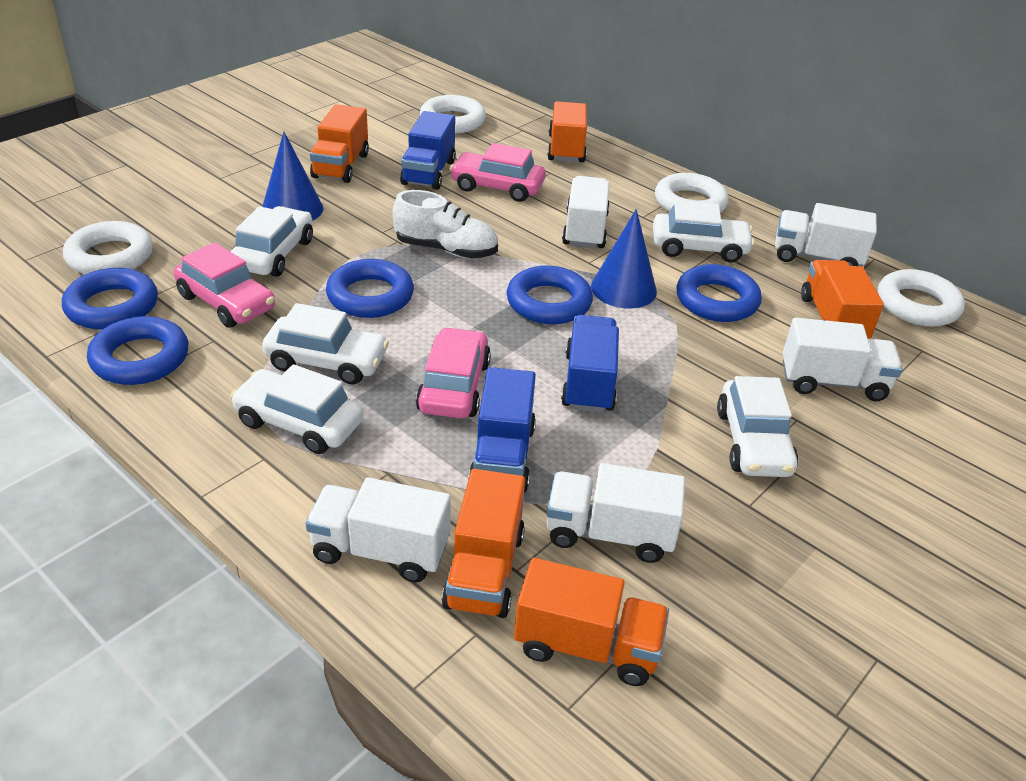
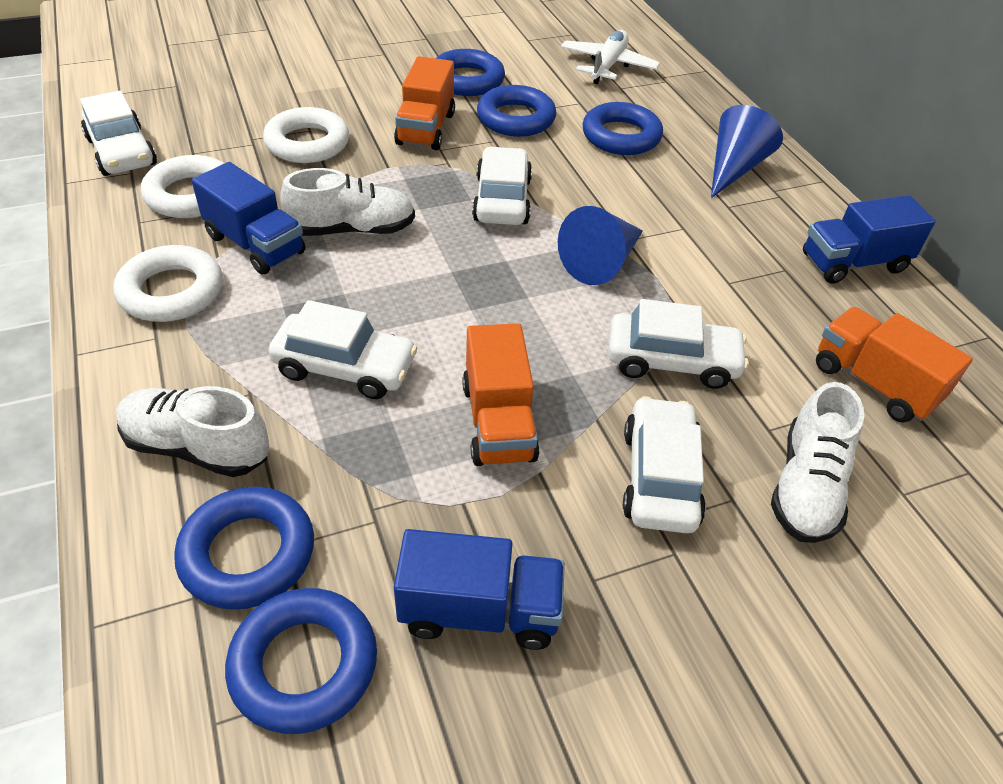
orange truck: 5 -> 3
pink car: 3 -> 0
white plane: 0 -> 1
white ring: 4 -> 3
white shoe: 1 -> 3
white truck: 5 -> 0

